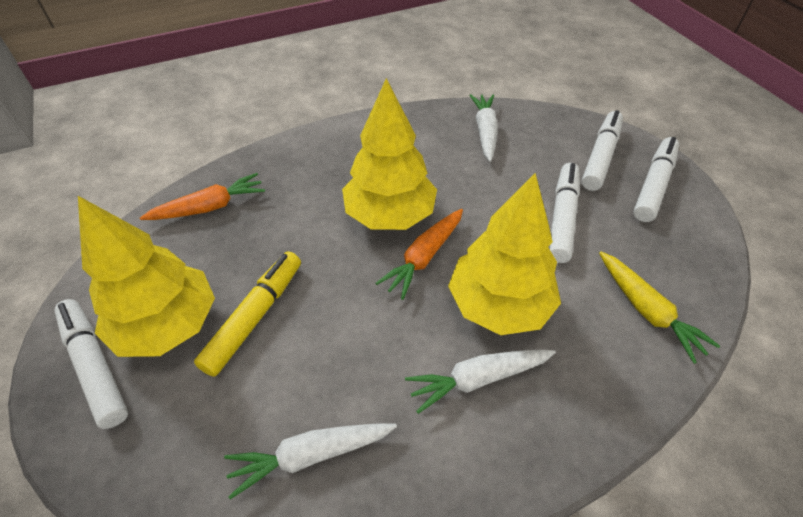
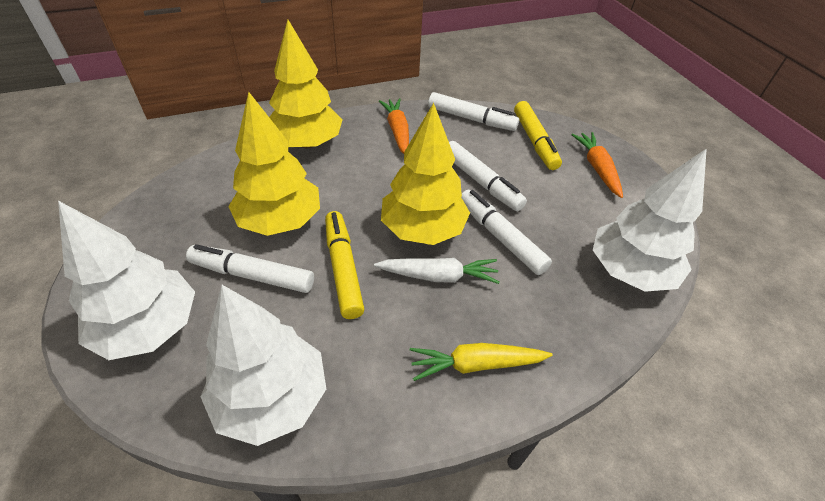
white carrot: 3 -> 1
white tree: 0 -> 3
yellow marker: 1 -> 2

